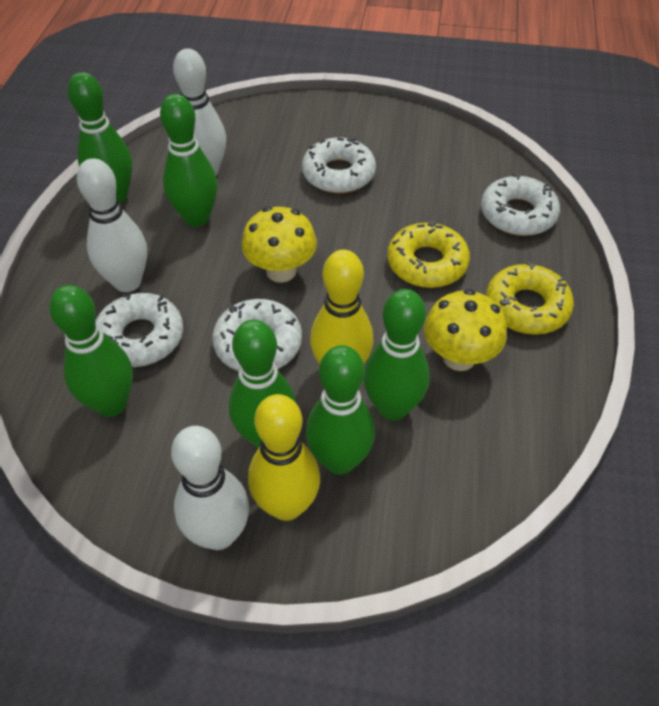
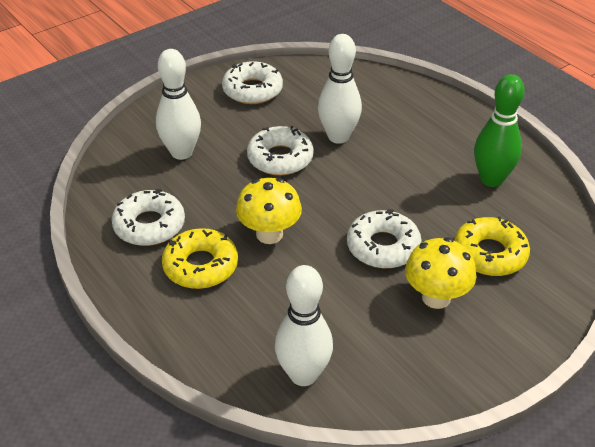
green bowling pin: 6 -> 1
yellow bowling pin: 2 -> 0

